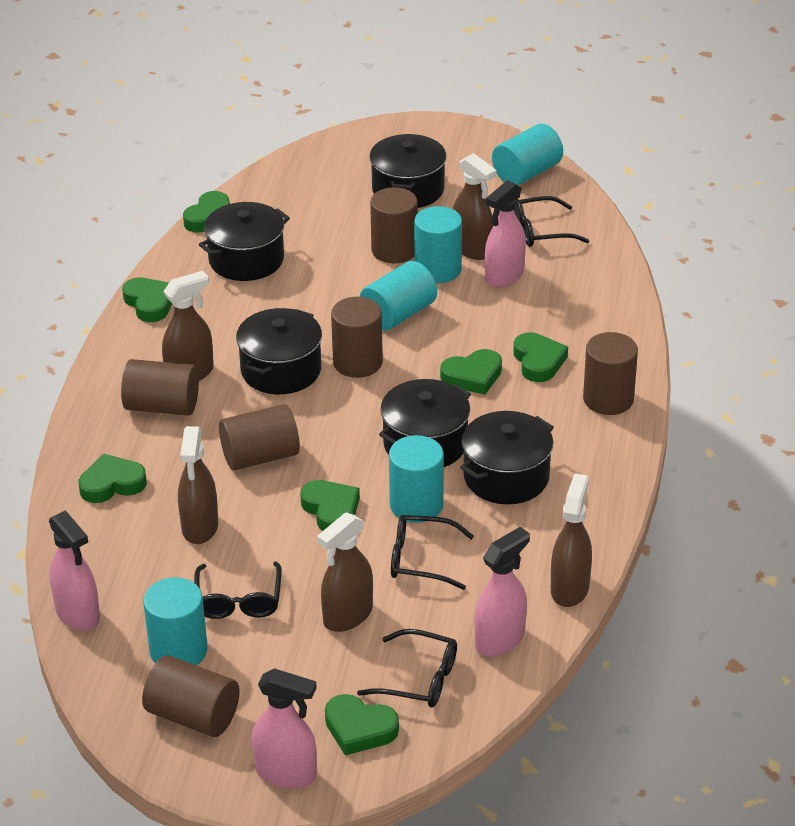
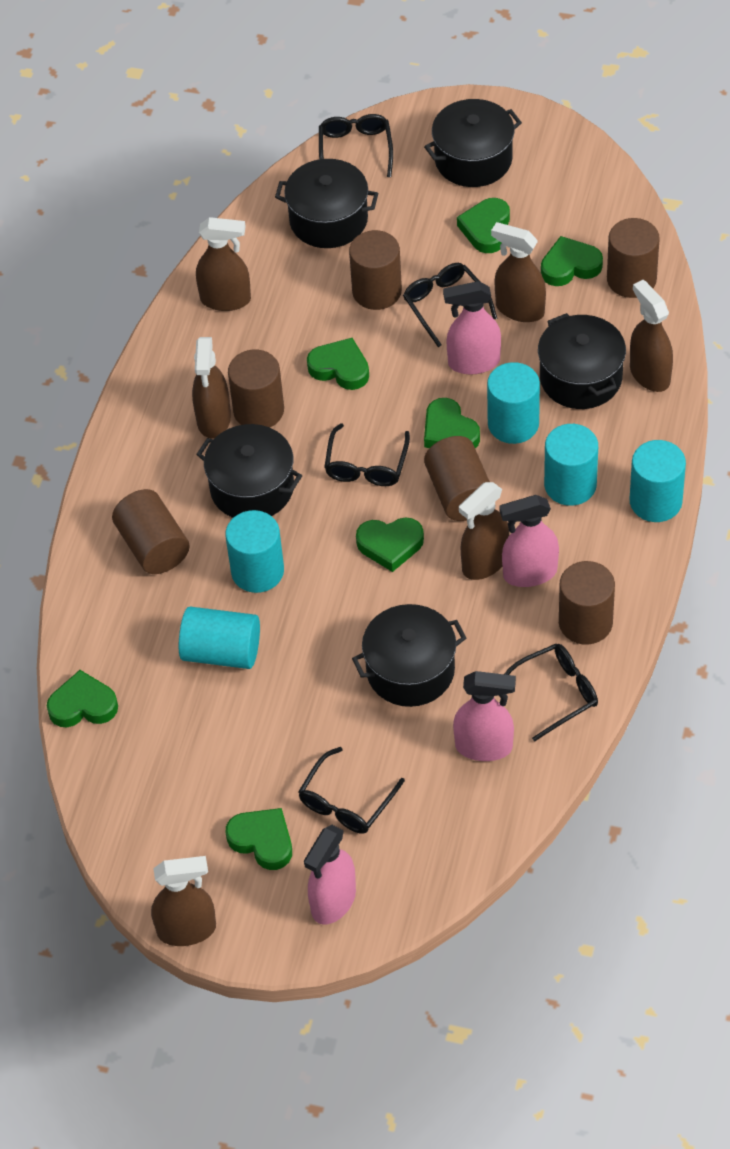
black glasses: 4 -> 5
brown spray bottle: 5 -> 6

